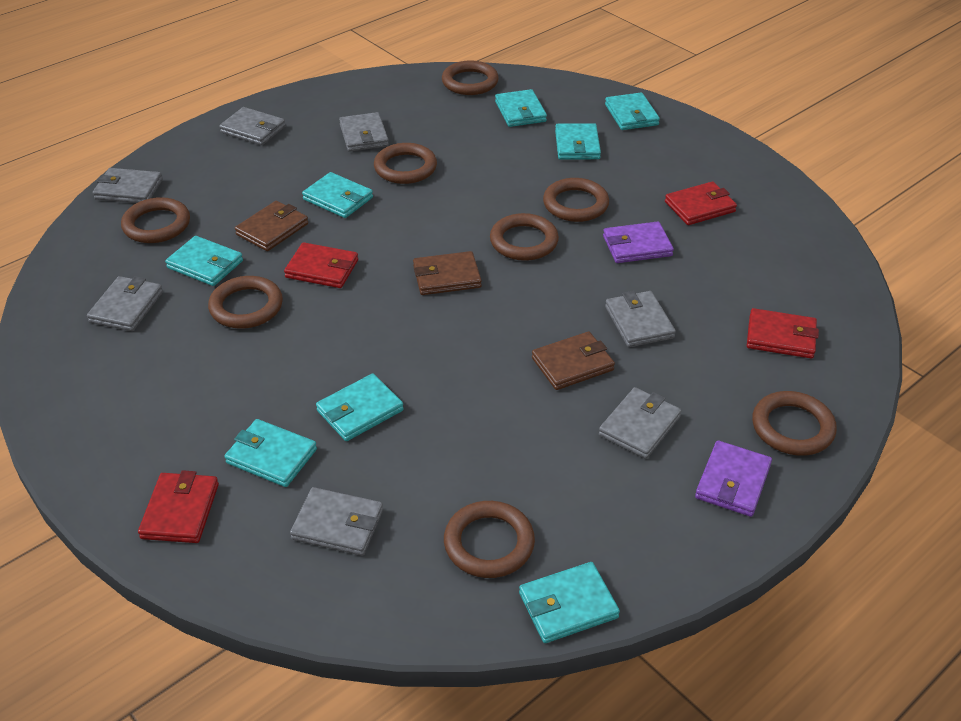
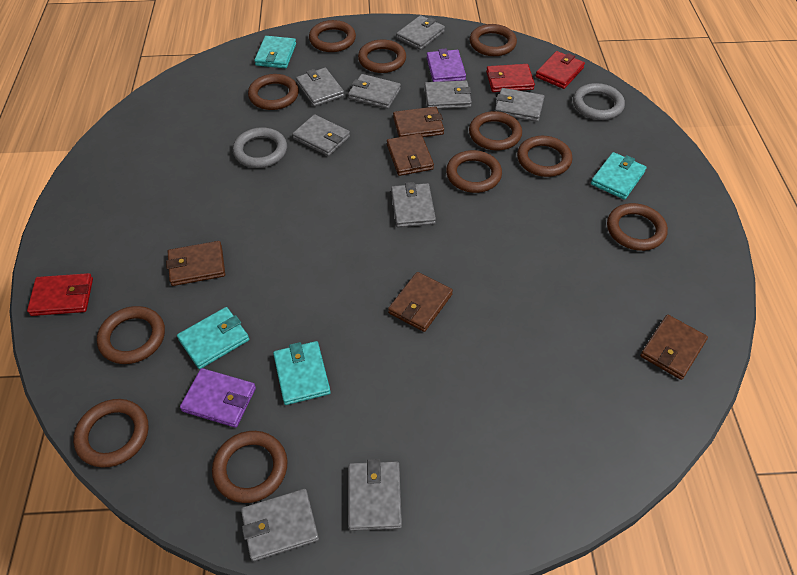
brown ring: 8 -> 11
brown wallet: 3 -> 5
grey ring: 0 -> 2
grey wallet: 7 -> 9
red wallet: 4 -> 3
turquoise wallet: 8 -> 4

